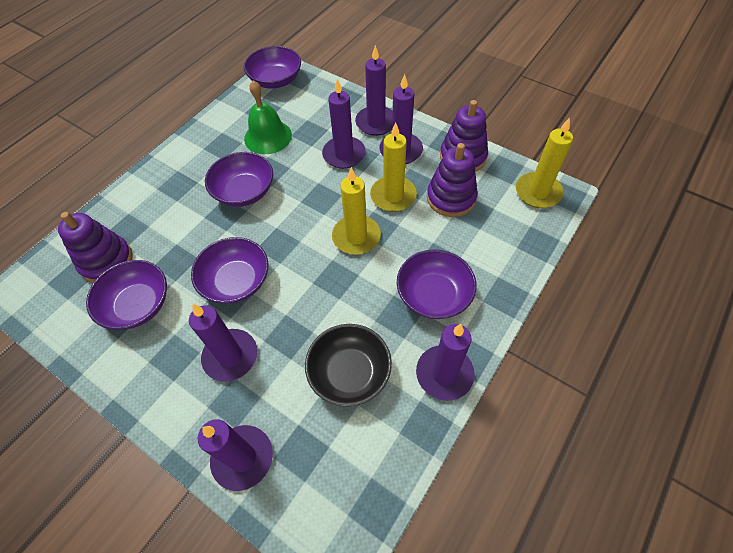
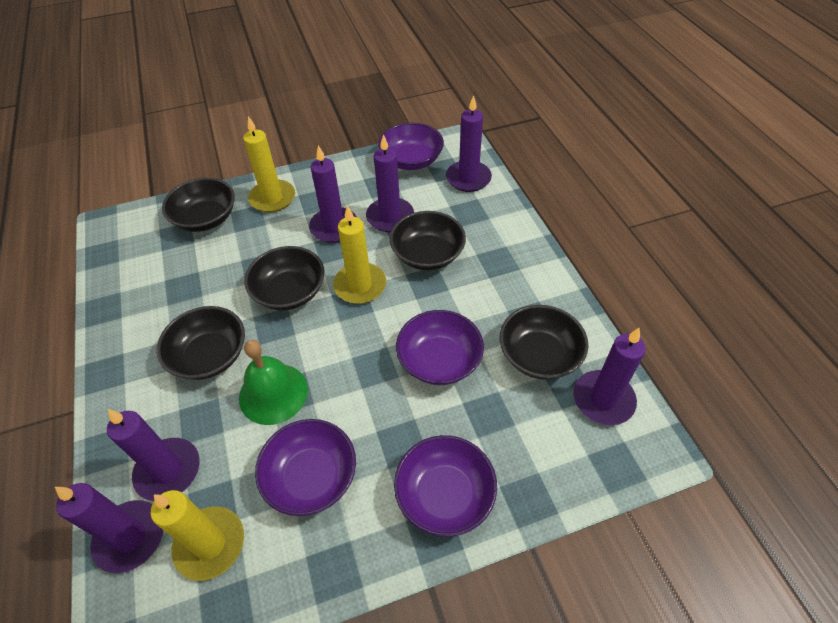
black bowl: 1 -> 5
purple bowl: 5 -> 4
purple stacking toy: 3 -> 0

